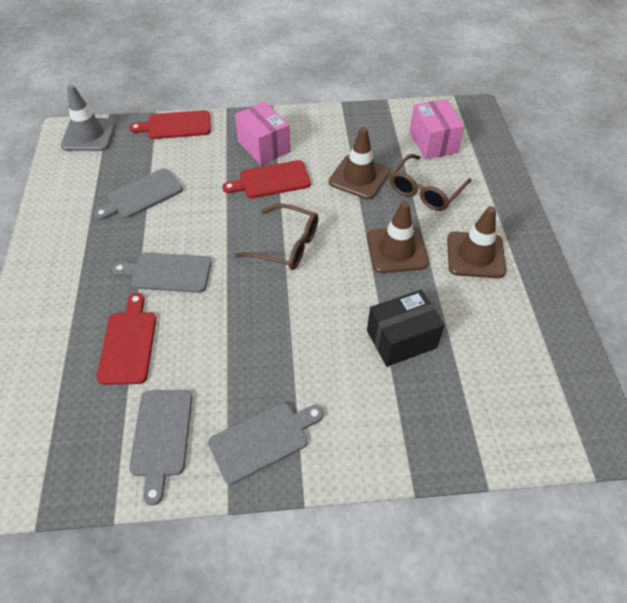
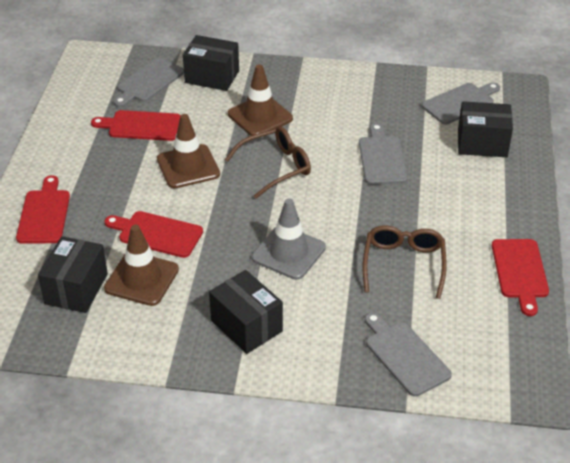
black box: 1 -> 4
pink box: 2 -> 0
red cutting board: 3 -> 4

